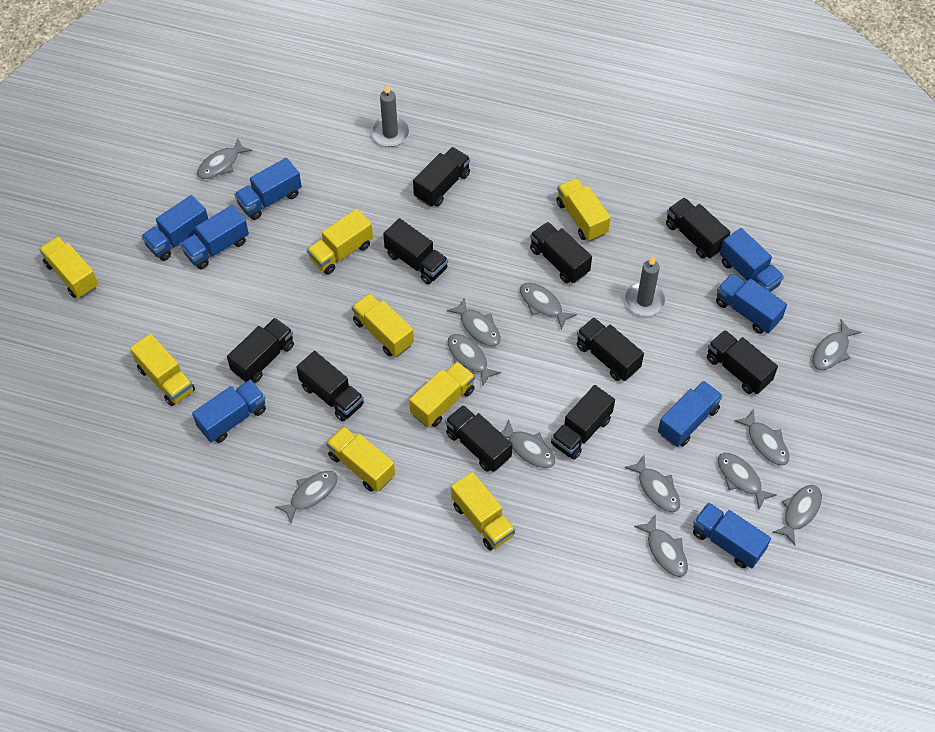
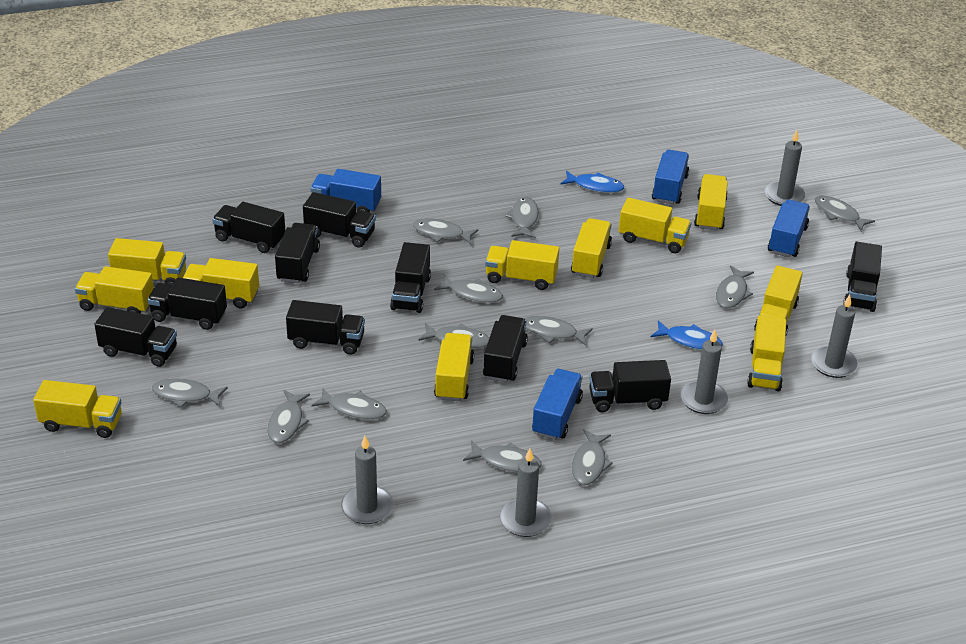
blue fish: 0 -> 2
blue truck: 8 -> 4
grey candle: 2 -> 5
yellow truck: 8 -> 11

